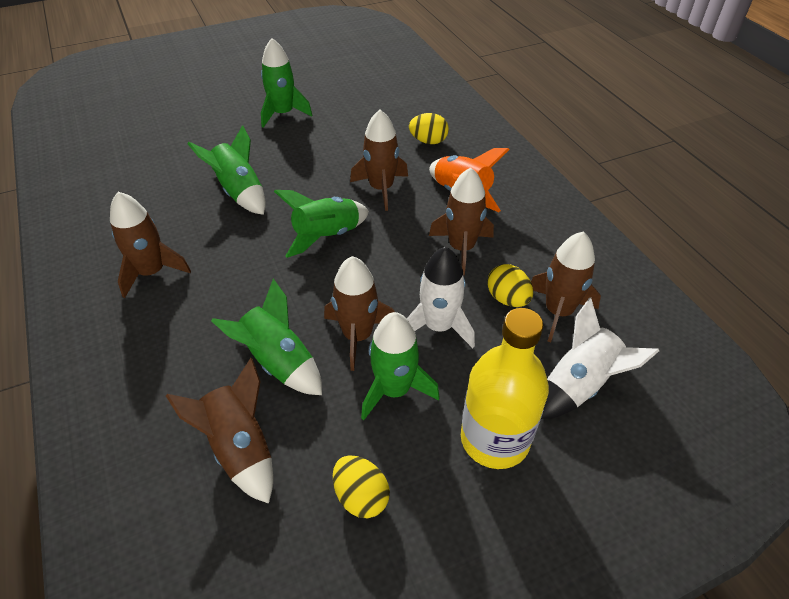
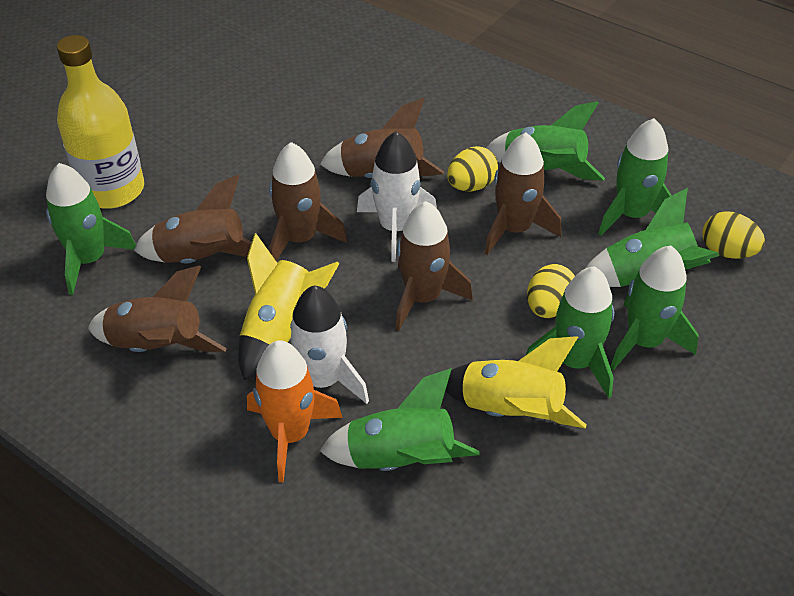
green rocket: 5 -> 7
yellow rocket: 0 -> 2

